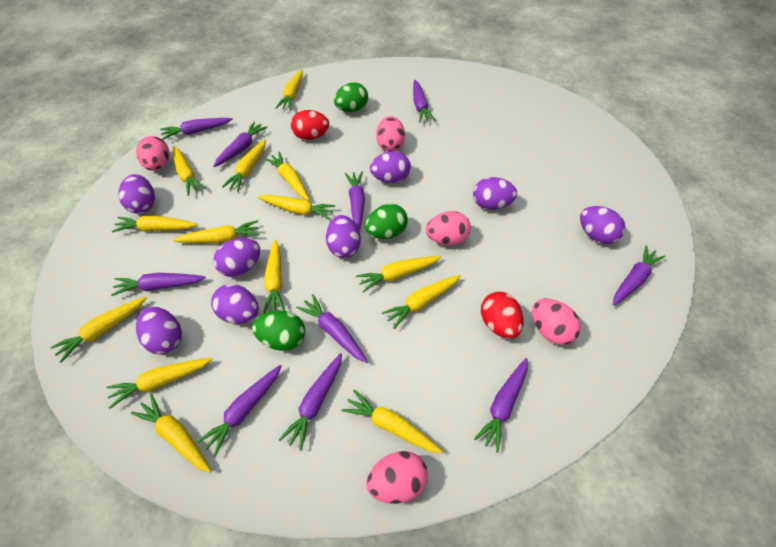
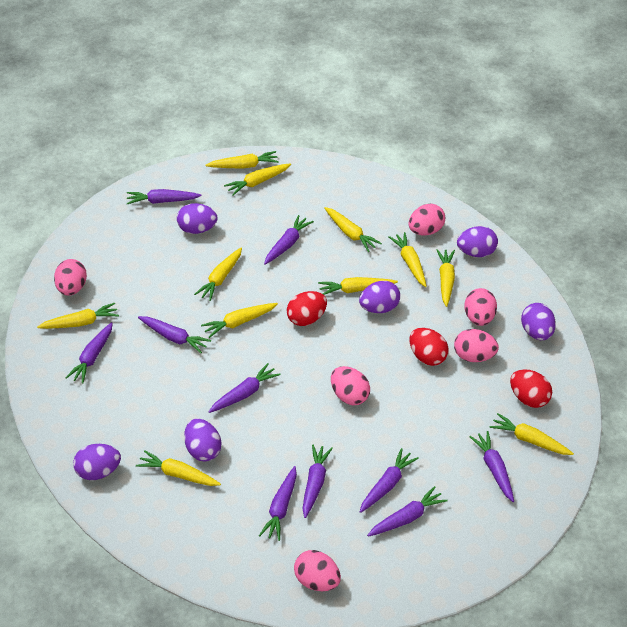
green egg: 3 -> 0
pink egg: 5 -> 6
purple egg: 8 -> 6
red egg: 2 -> 3
yellow carrot: 14 -> 11

